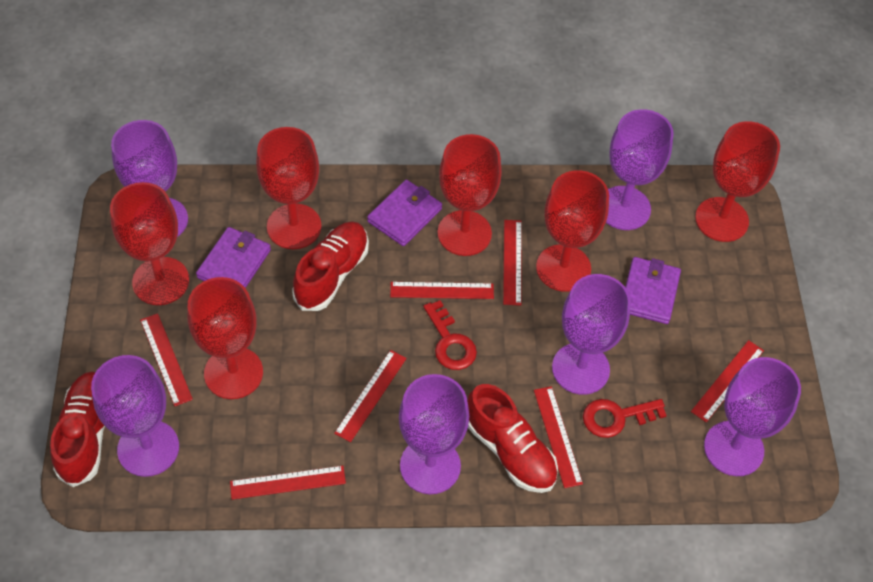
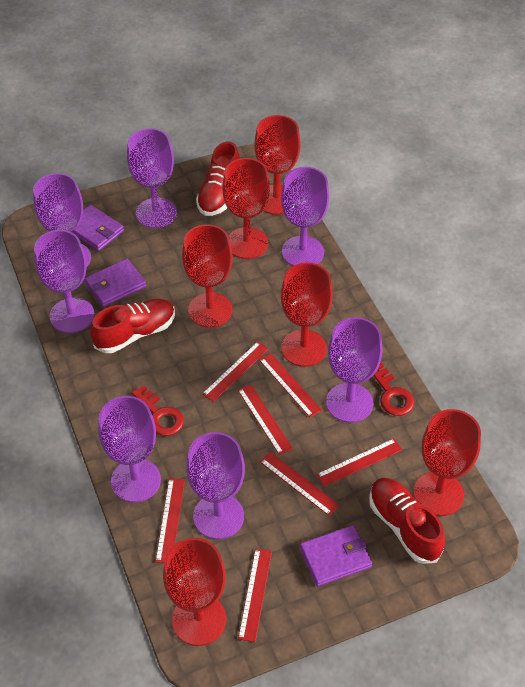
purple goblet: 6 -> 7

